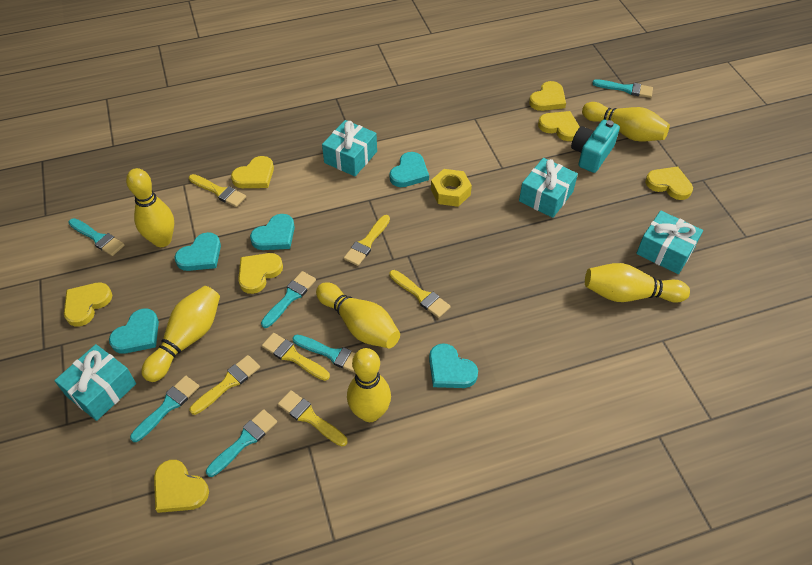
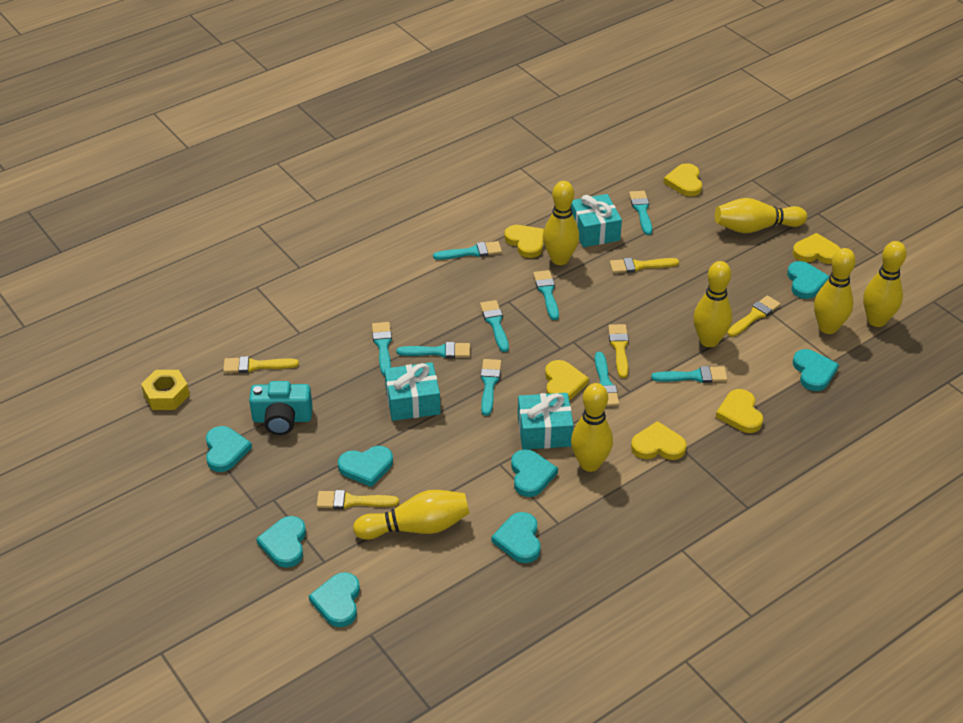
turquoise brush: 6 -> 9
turquoise gift: 4 -> 3
turquoise heart: 5 -> 8
yellow bowling pin: 6 -> 7
yellow brush: 6 -> 5
yellow heart: 7 -> 6

